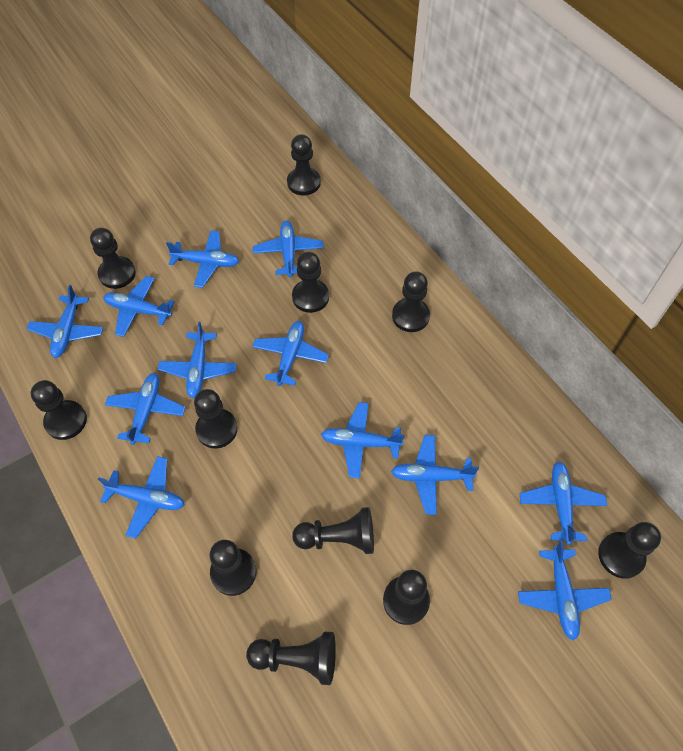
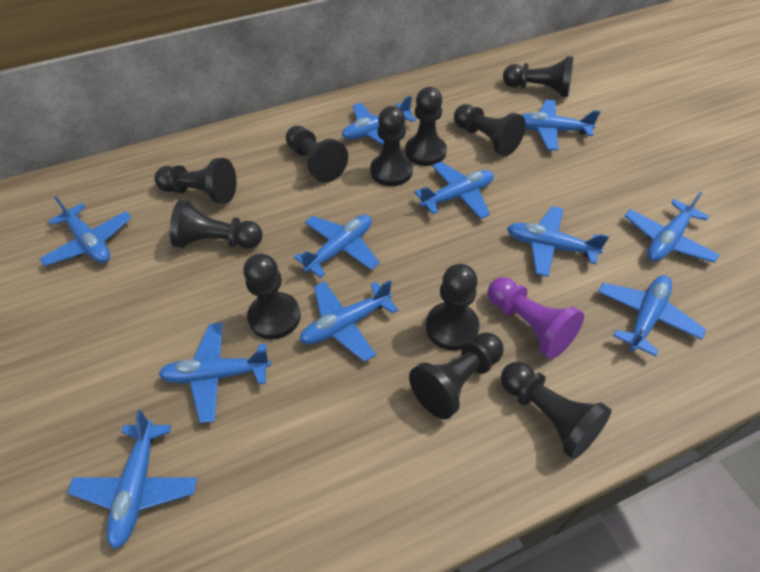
blue plane: 12 -> 11
purple pawn: 0 -> 1

